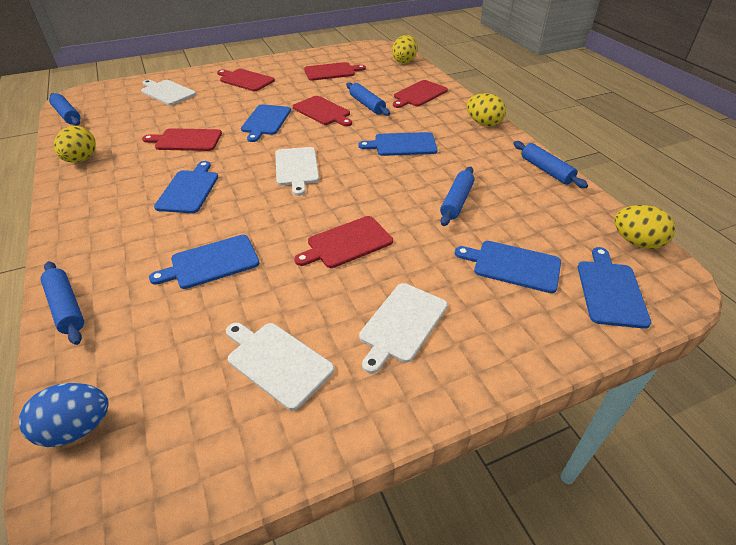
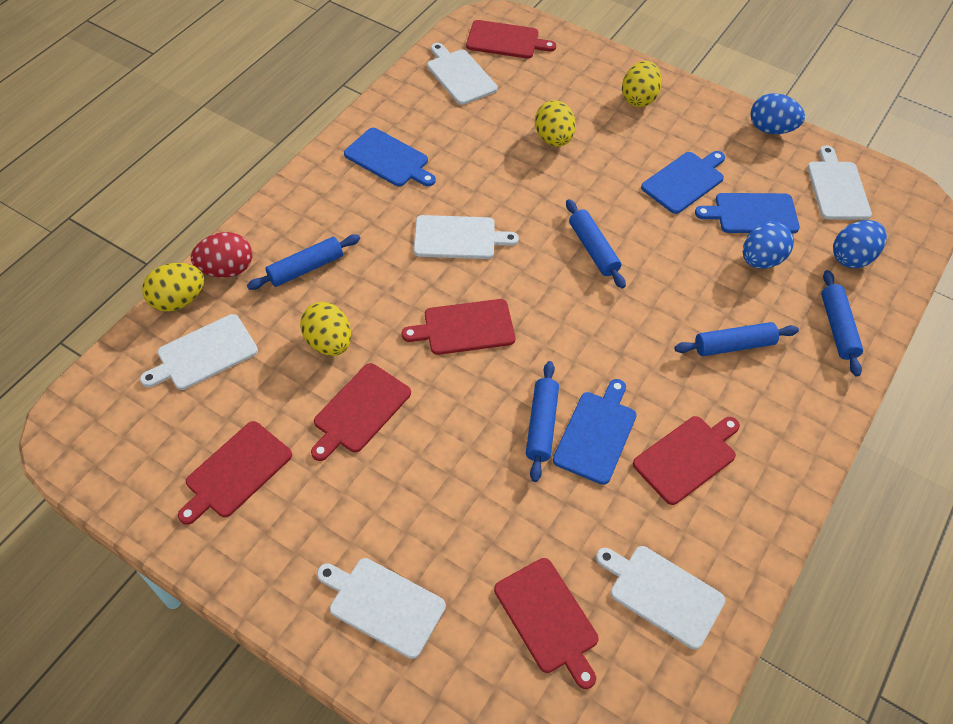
blue cutting board: 6 -> 4
blue egg: 1 -> 3
red egg: 0 -> 1
white cutting board: 4 -> 6

